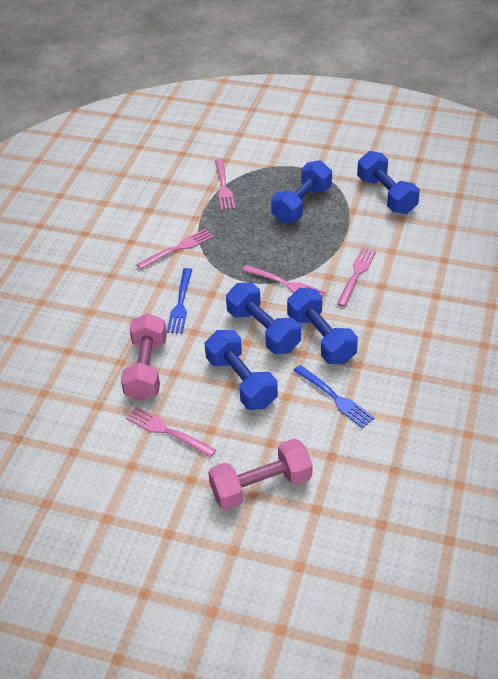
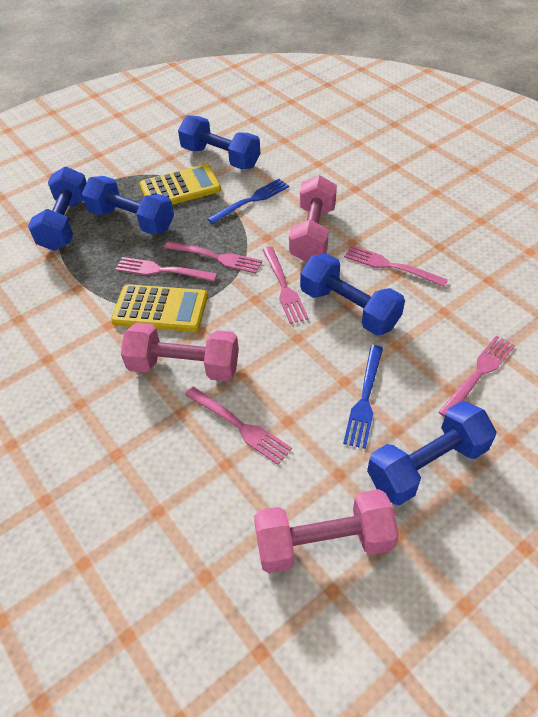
pink dumbbell: 2 -> 3
pink fork: 5 -> 6
yellow calculator: 0 -> 2

